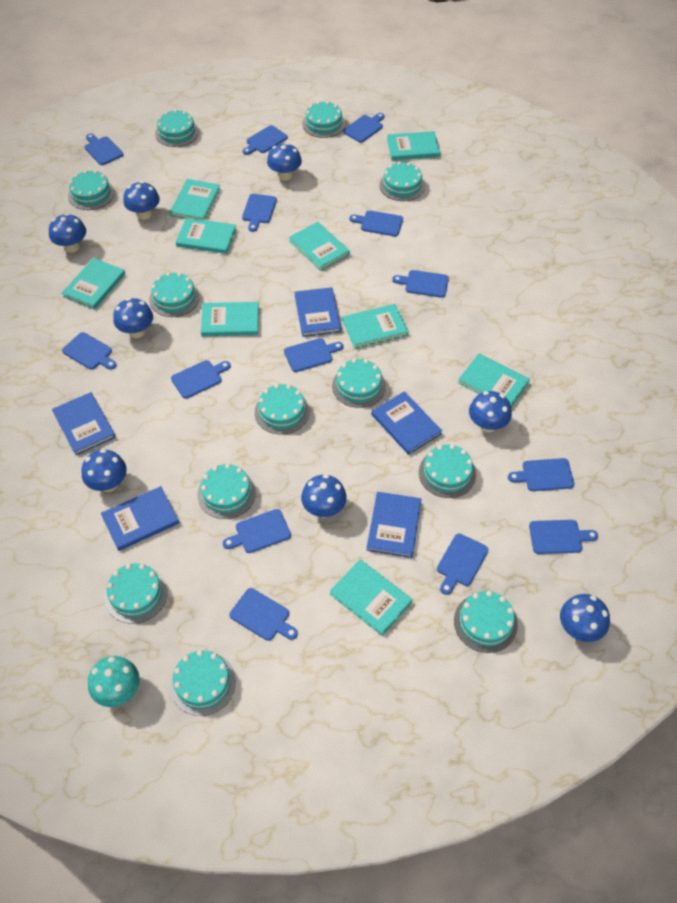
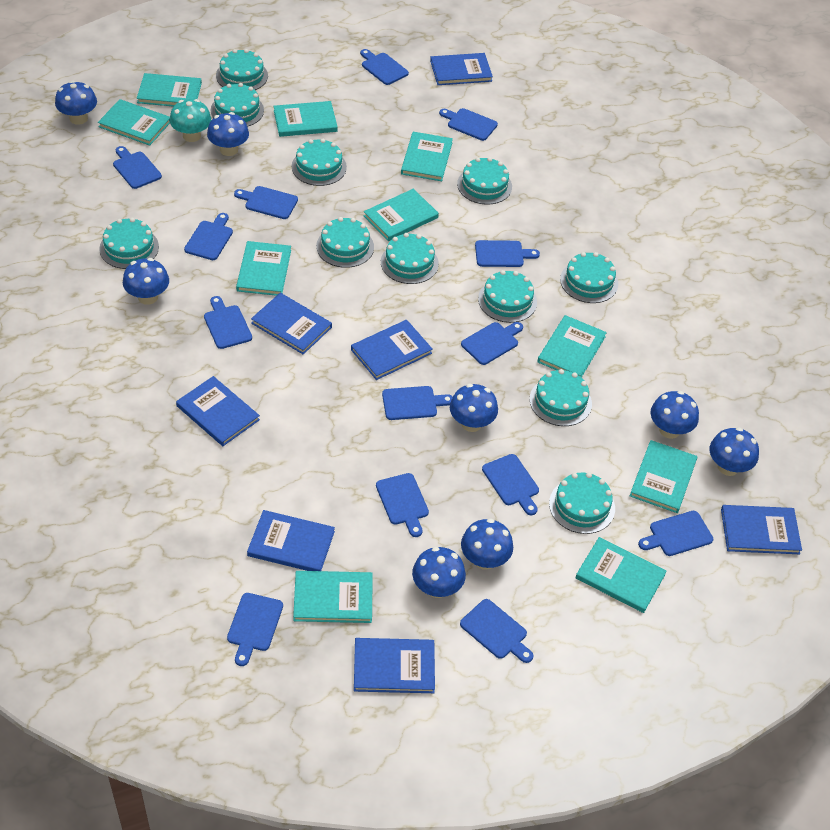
blue book: 5 -> 7
turquoise book: 9 -> 10
turquoise cake: 12 -> 11

